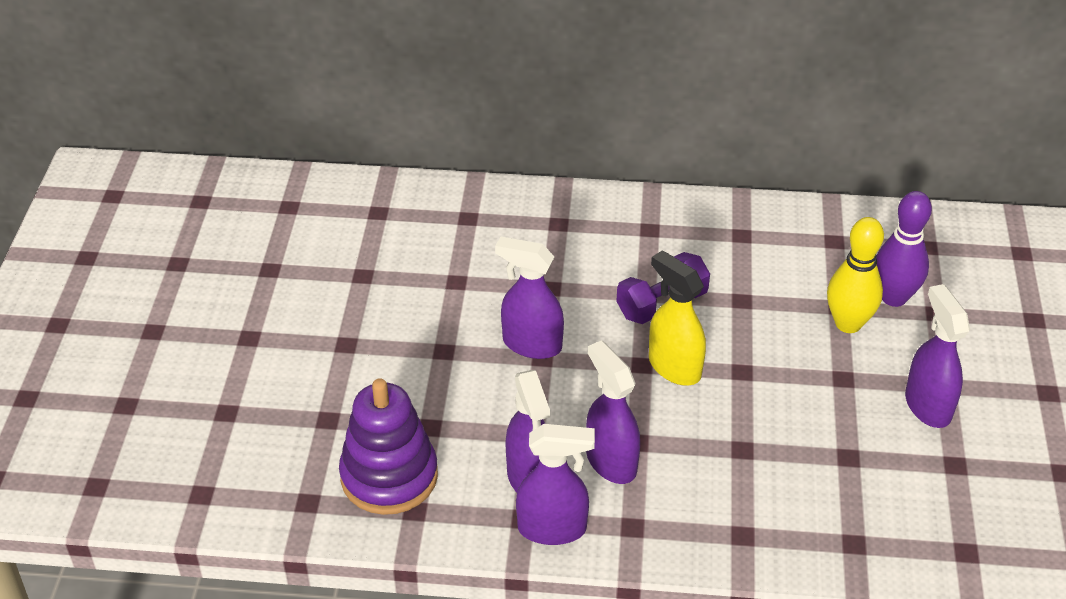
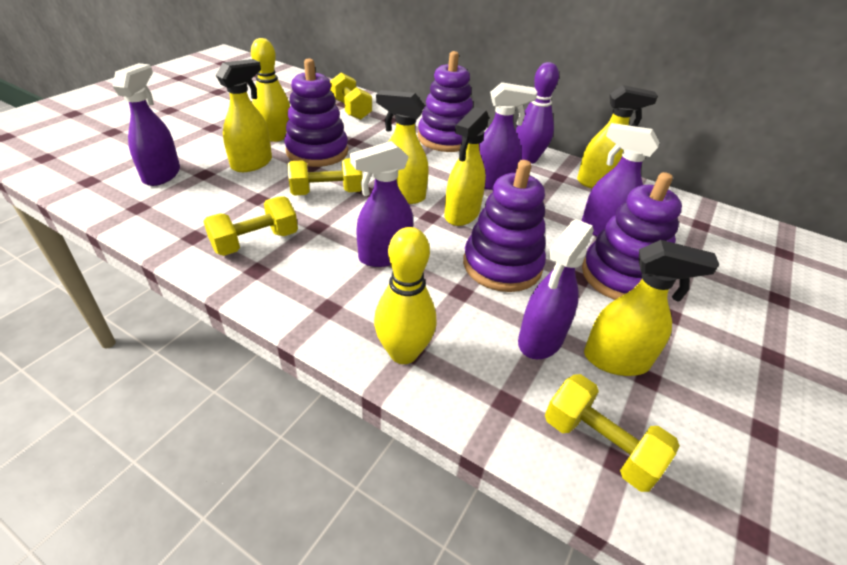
purple dumbbell: 1 -> 0
purple stacking toy: 1 -> 4
yellow bowling pin: 1 -> 2
yellow dumbbell: 0 -> 4
yellow spray bottle: 1 -> 5

